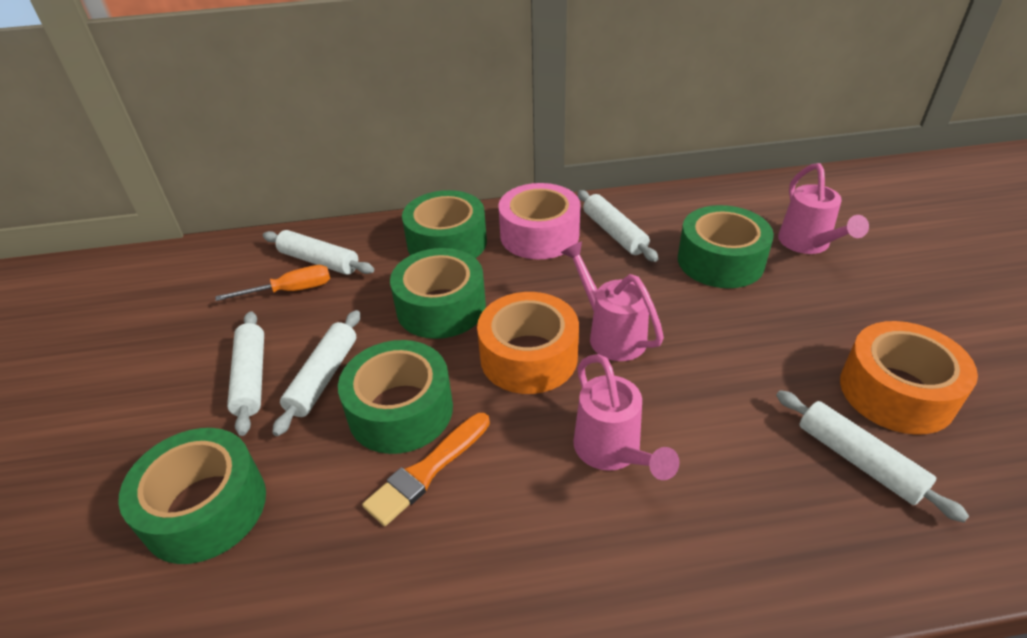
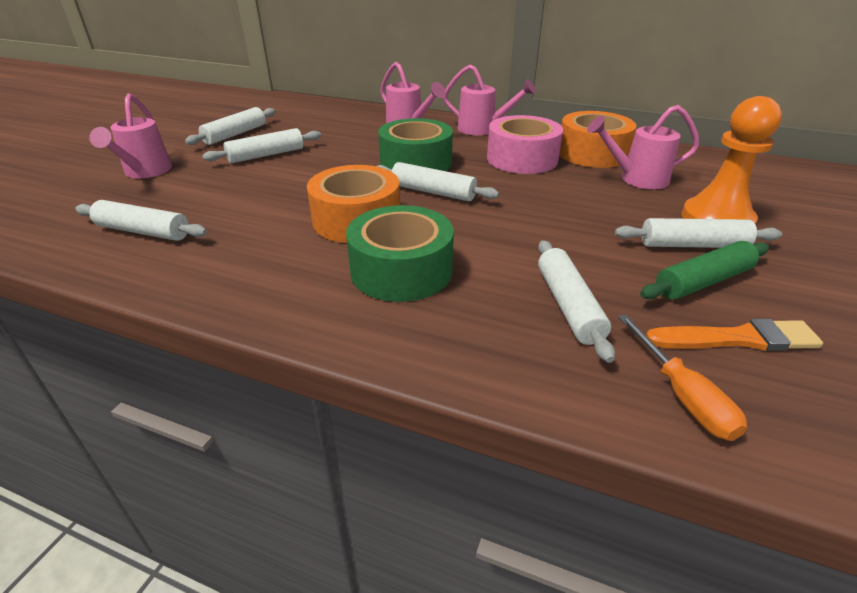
green rolling pin: 0 -> 1
green tape: 5 -> 2
orange pawn: 0 -> 1
pink watering can: 3 -> 4
white rolling pin: 5 -> 6

